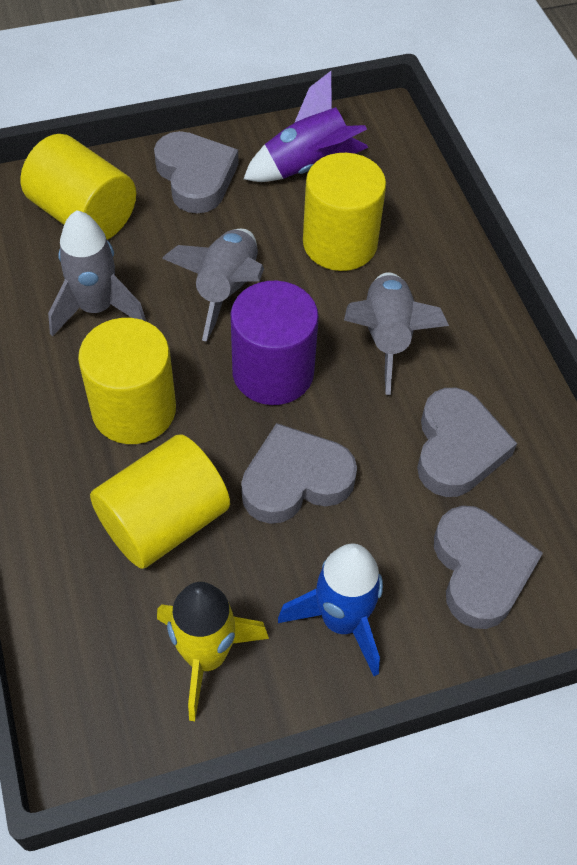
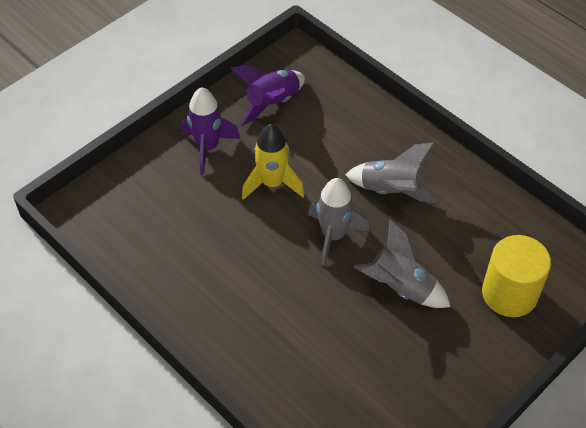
blue rocket: 1 -> 0
grey heart: 4 -> 0
purple cylinder: 1 -> 0
purple rocket: 1 -> 2
yellow cylinder: 4 -> 1

